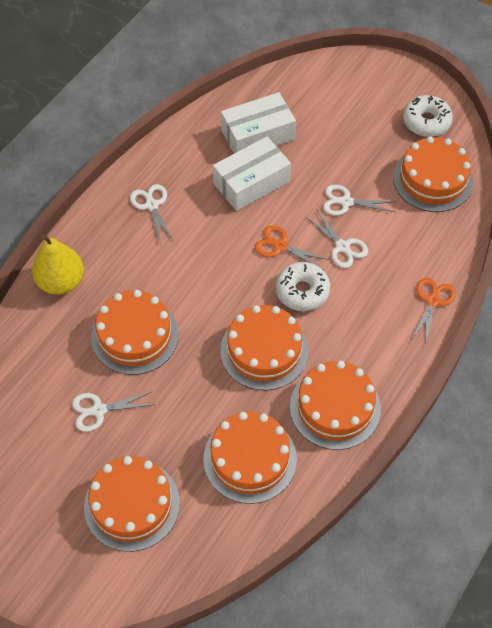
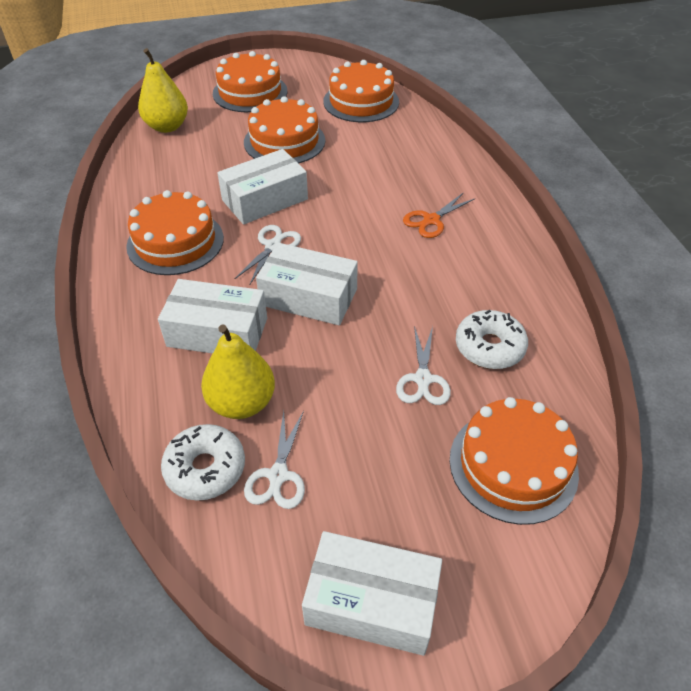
orange cake: 6 -> 5
orange scissors: 2 -> 1
white box: 2 -> 4
white scissors: 4 -> 3
yellow pear: 1 -> 2

